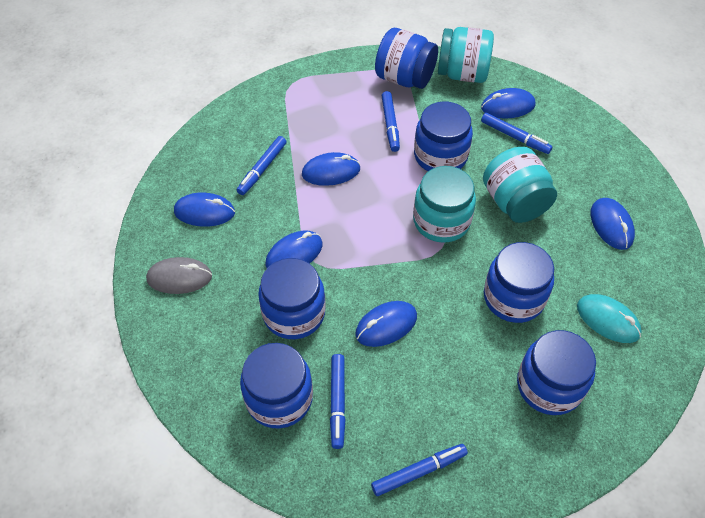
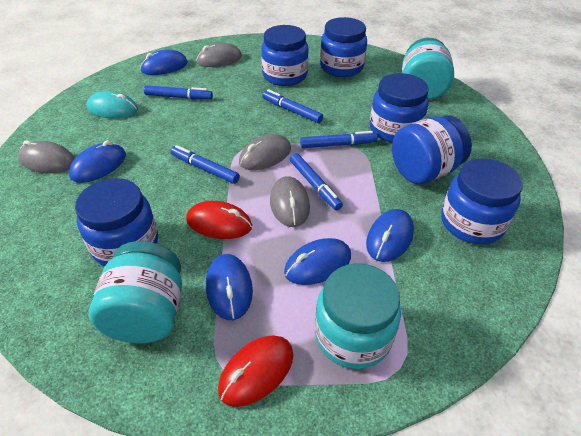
blue mouse: 6 -> 5
grey mouse: 1 -> 4
red mouse: 0 -> 2

